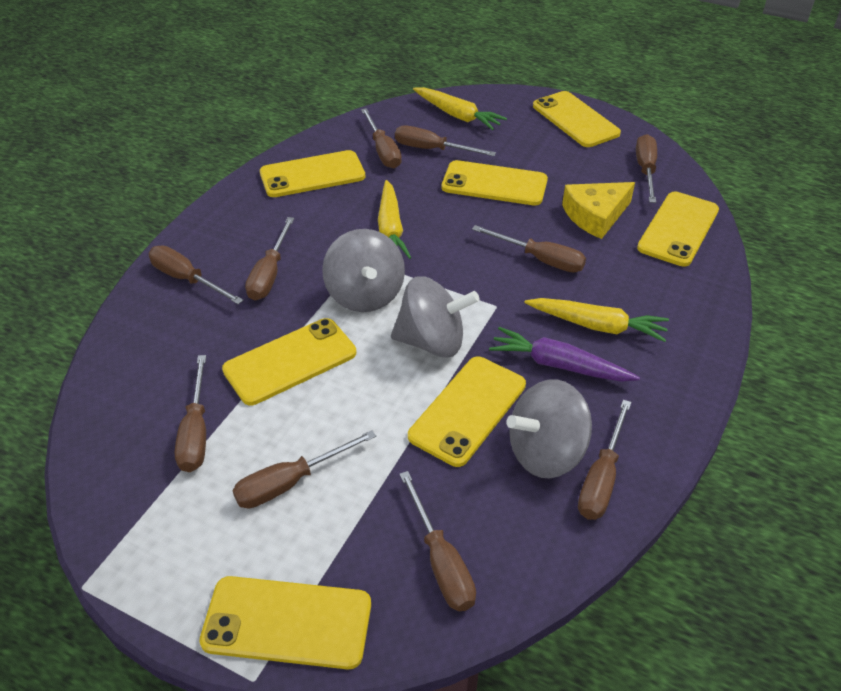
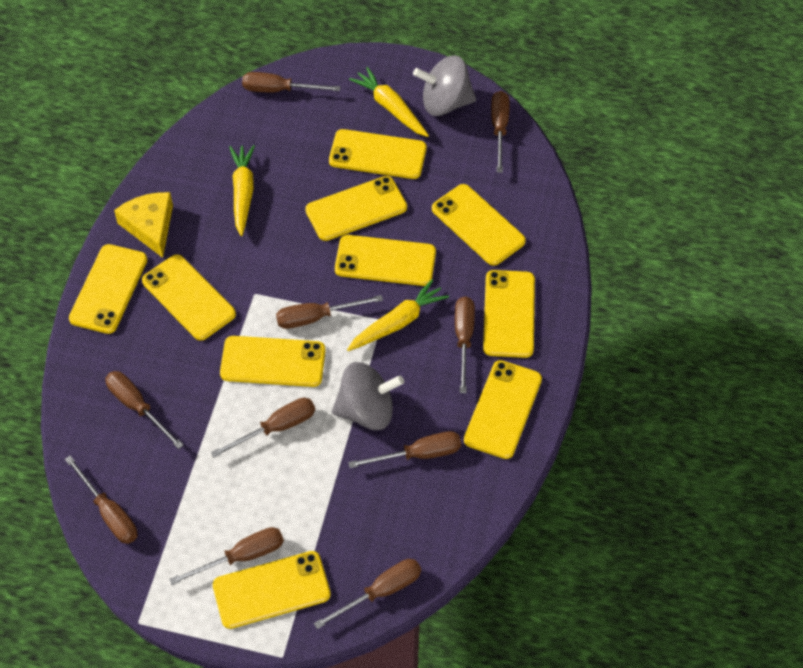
grey spinning top: 3 -> 2
purple carrot: 1 -> 0
yellow phone: 7 -> 10

